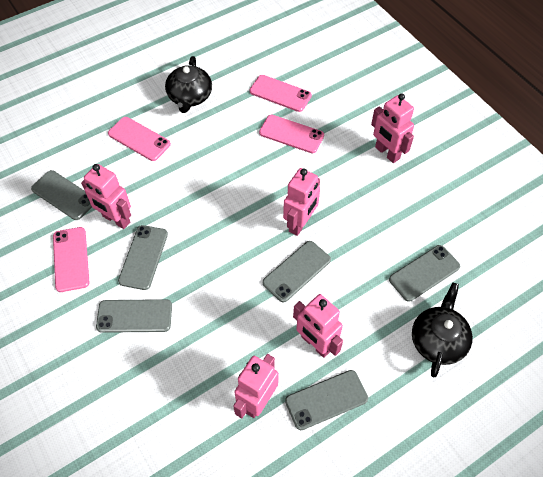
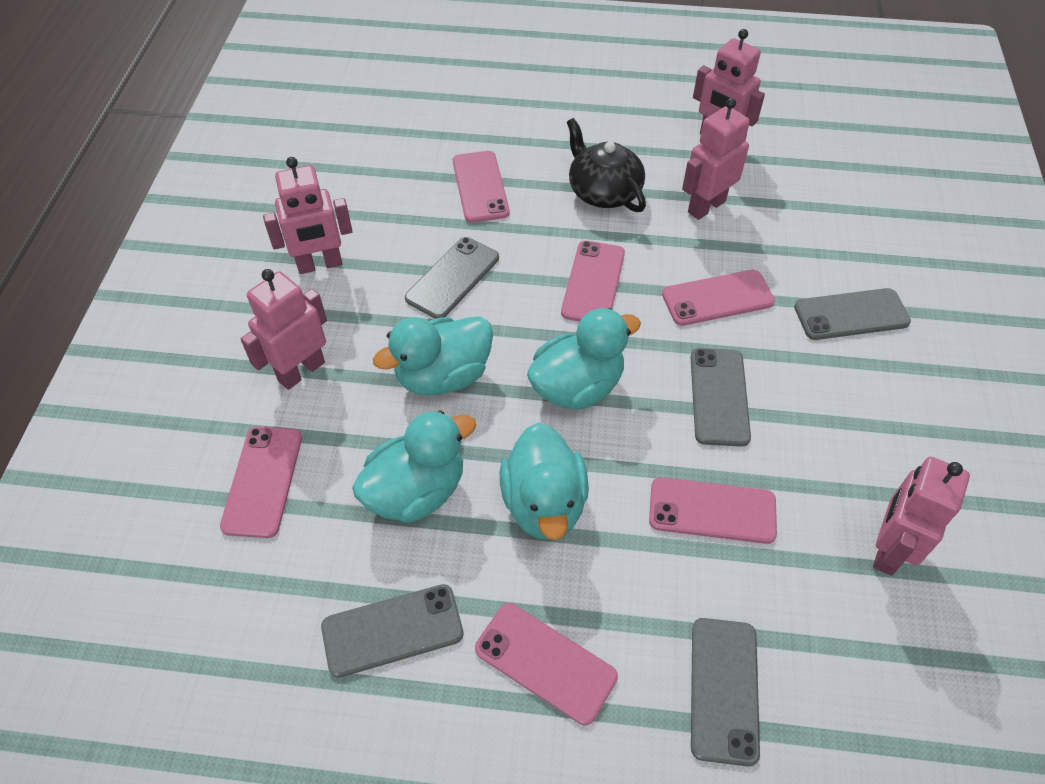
black teapot: 2 -> 1
grey phone: 6 -> 5
pink phone: 4 -> 6
turquoise duck: 0 -> 4

